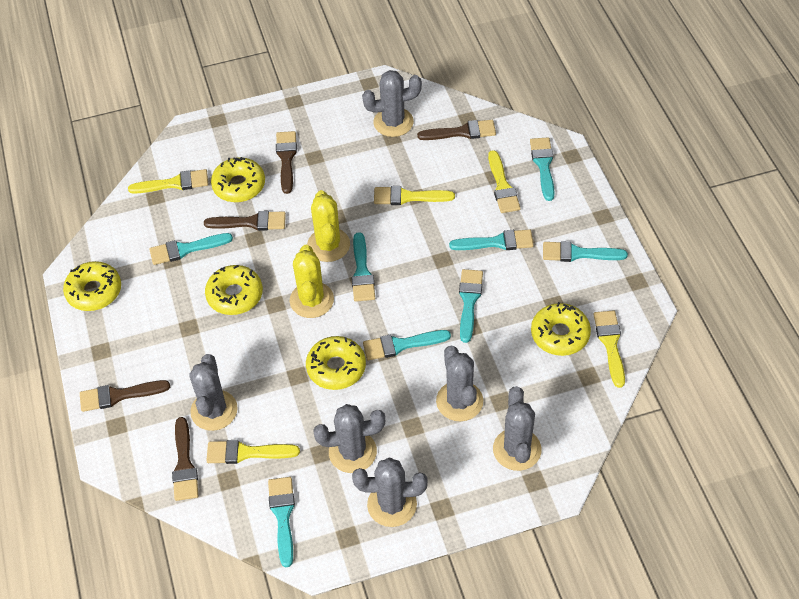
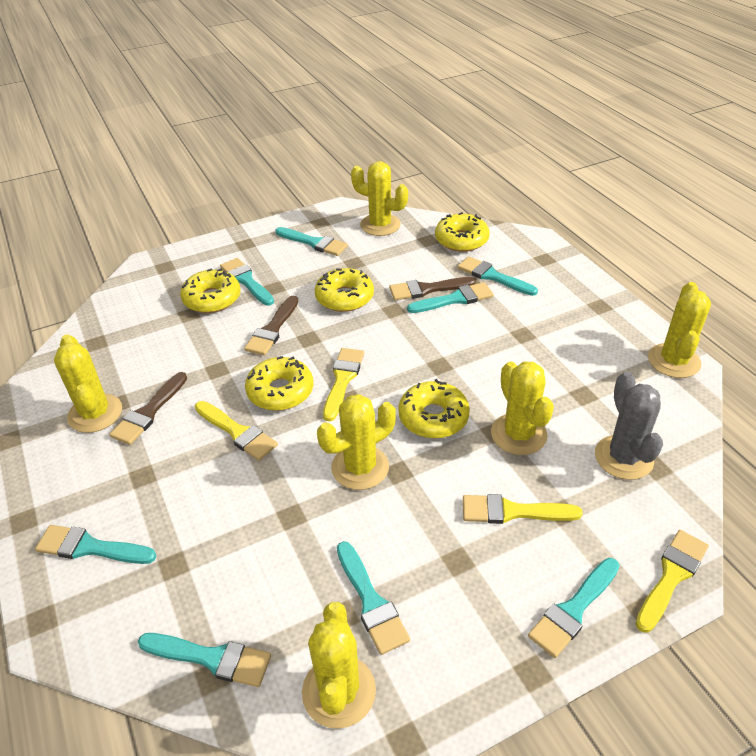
brown brush: 5 -> 3
grey cactus: 6 -> 1
yellow brush: 5 -> 4
yellow cactus: 2 -> 6

